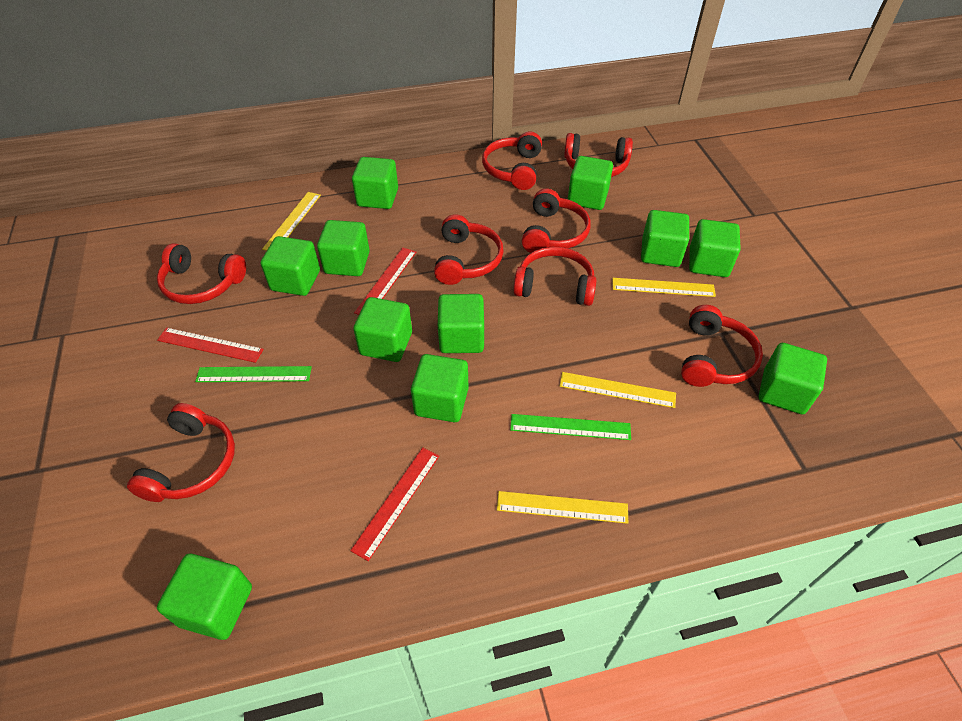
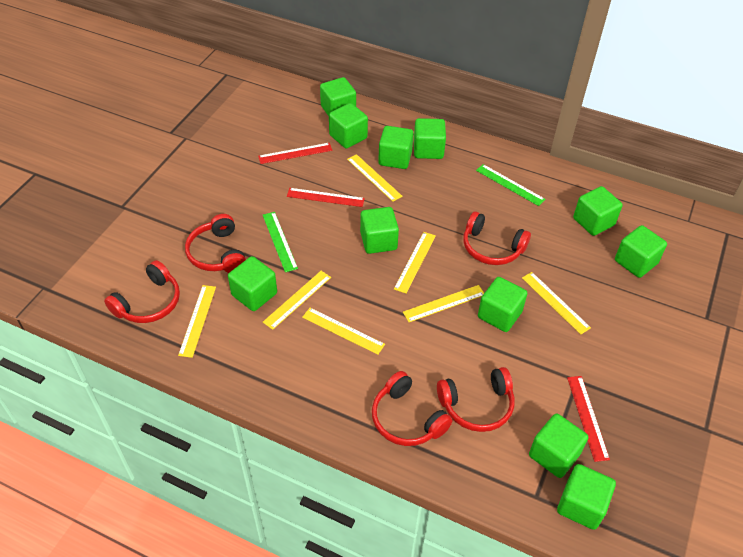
red headphones: 8 -> 5
yellow ruler: 4 -> 7

